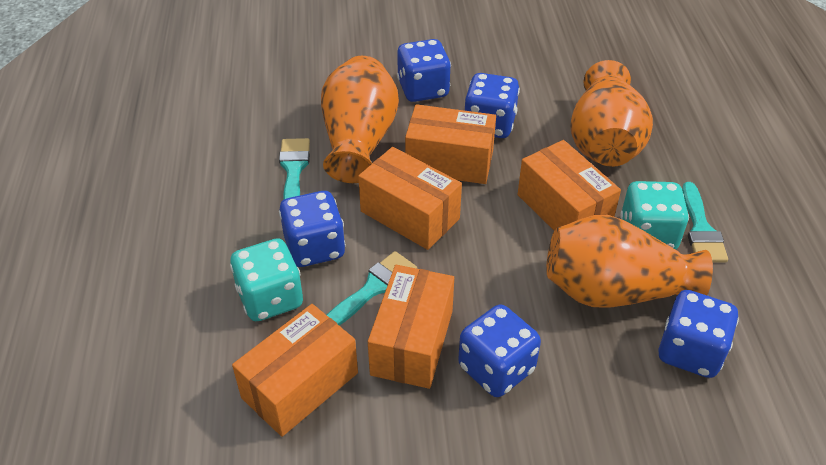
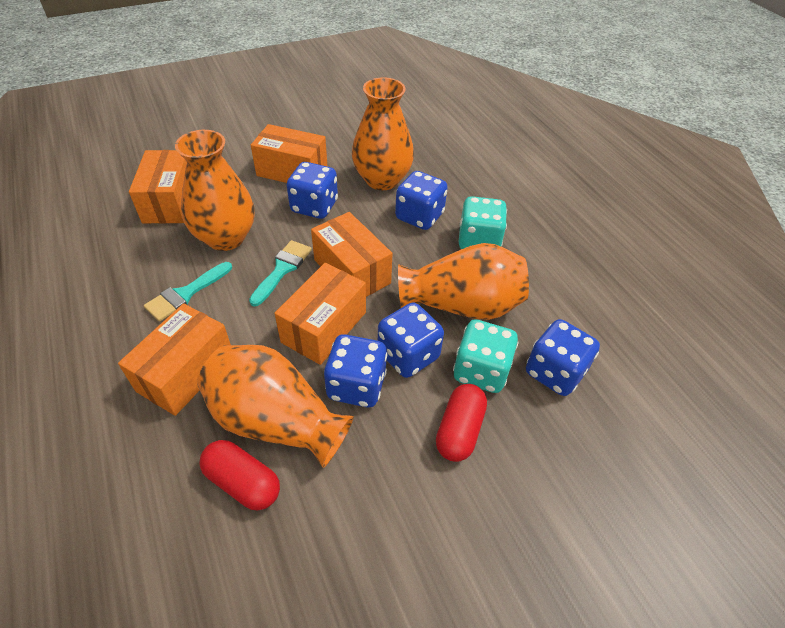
orange vase: 3 -> 4
red capsule: 0 -> 2
turquoise brush: 3 -> 2

